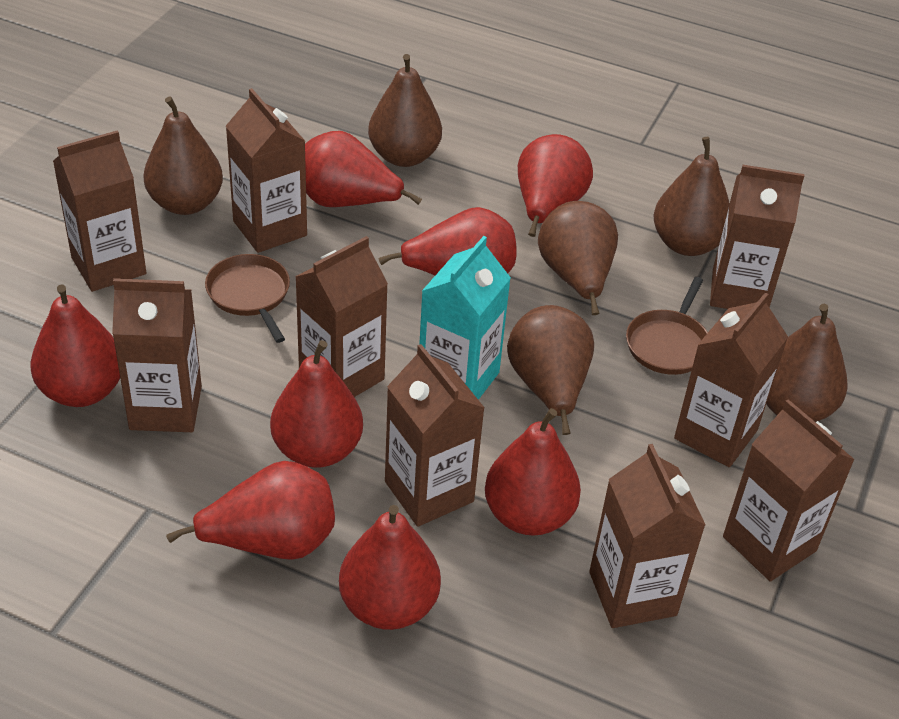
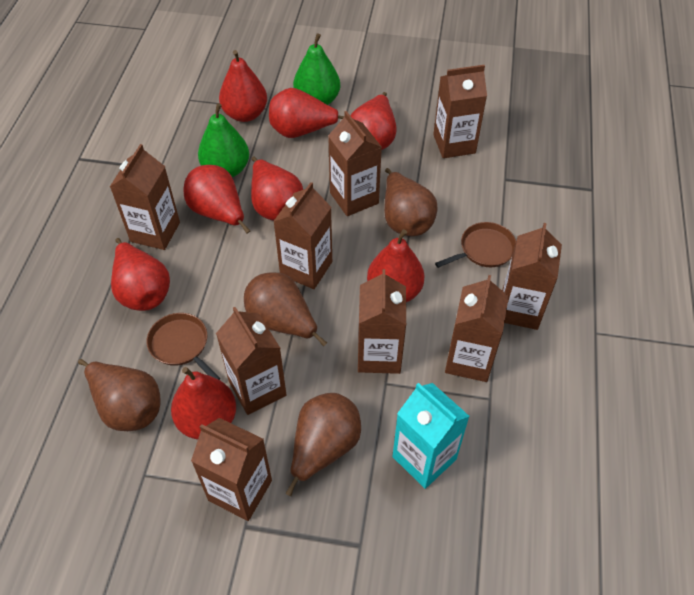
brown pear: 6 -> 4
green pear: 0 -> 2

